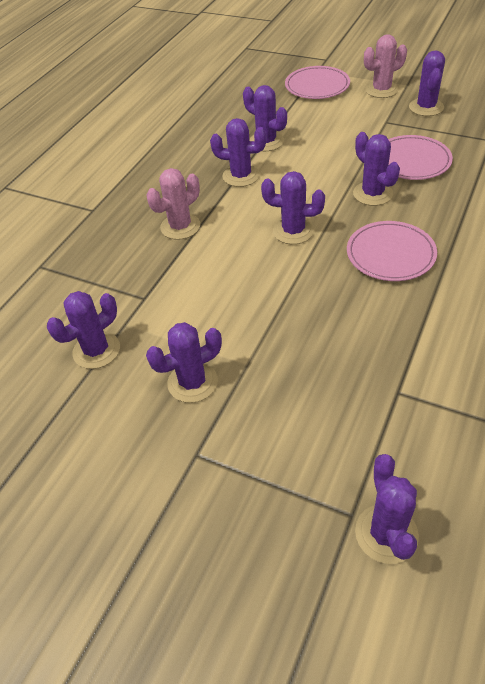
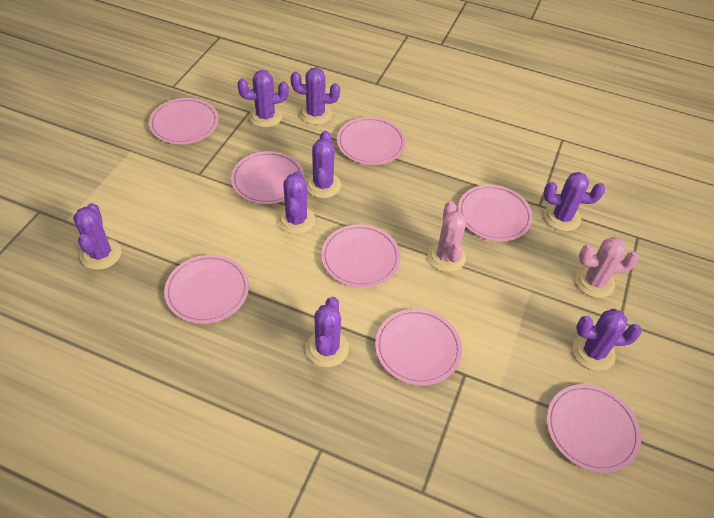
pink plate: 3 -> 8

